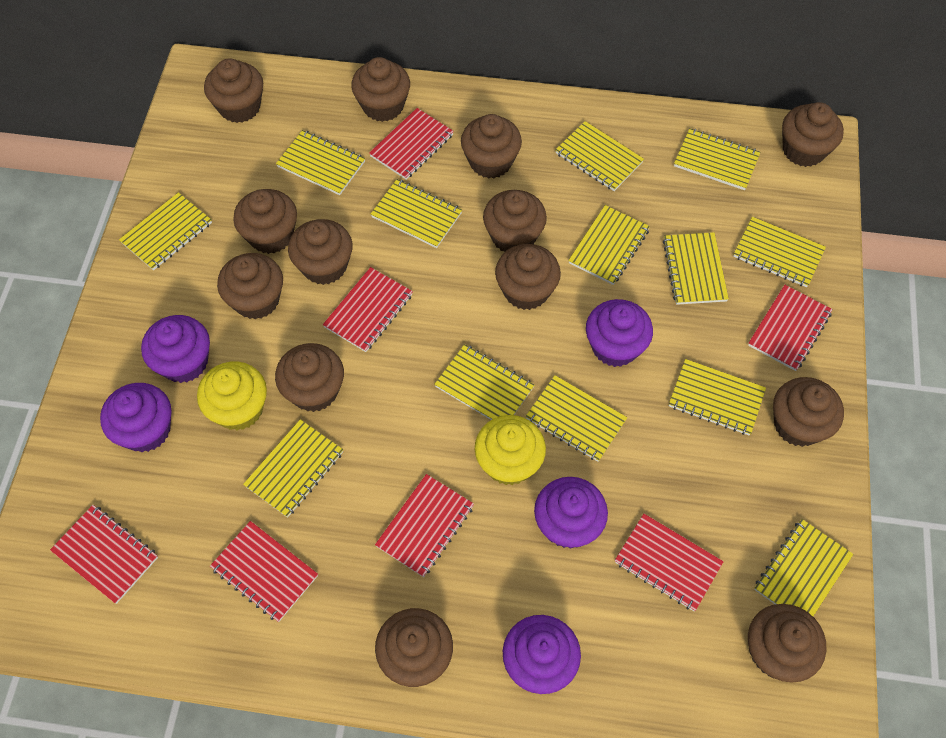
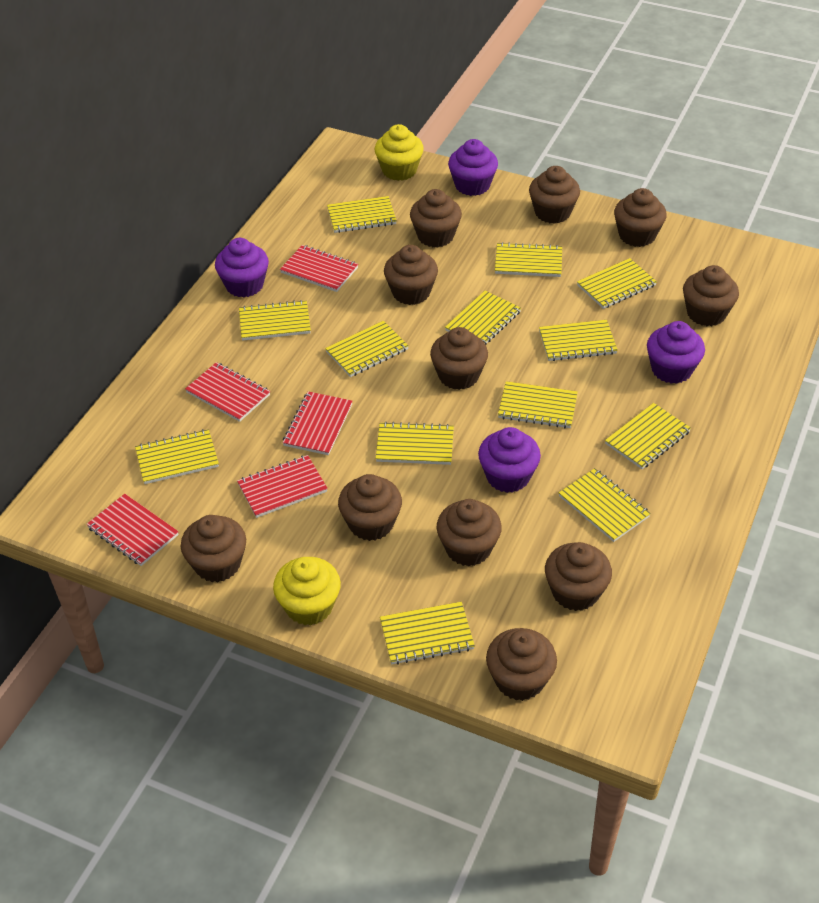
brown cupcake: 13 -> 11
purple cupcake: 5 -> 4
red notebook: 7 -> 5

